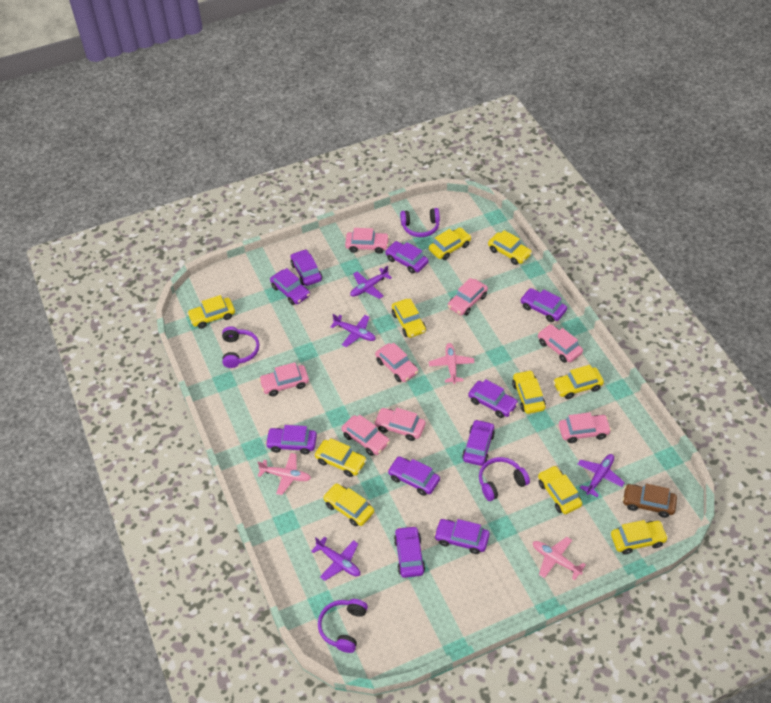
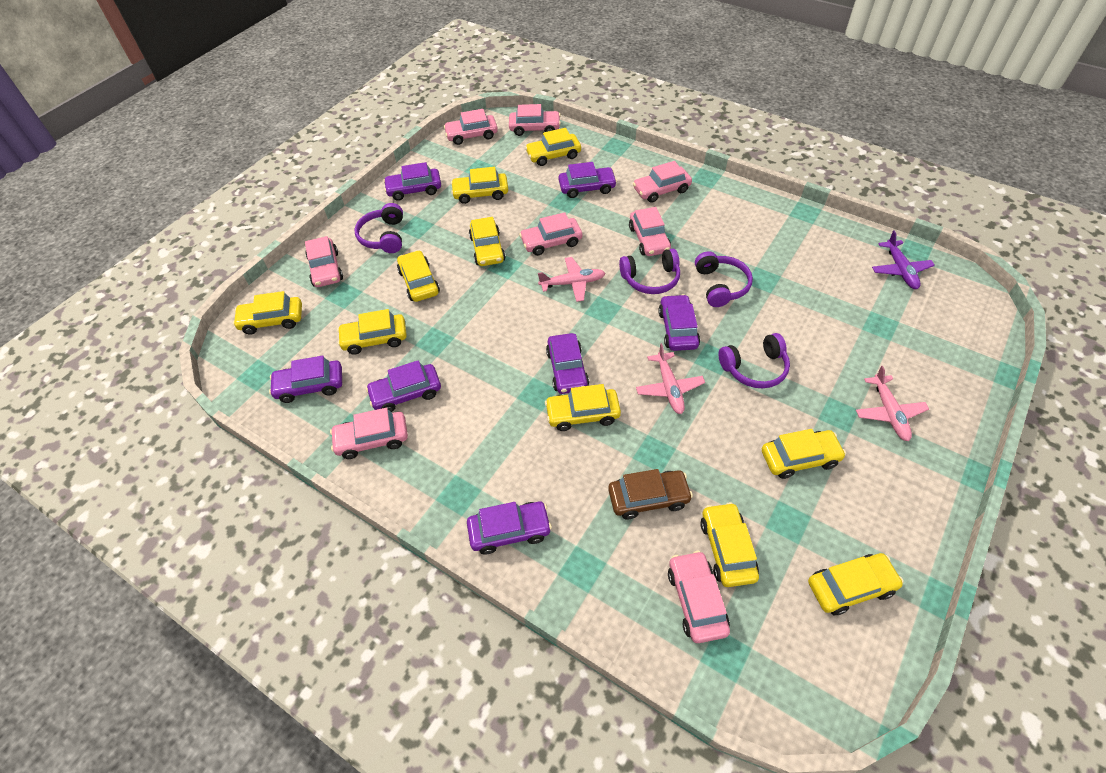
purple car: 10 -> 7
purple plane: 4 -> 1

